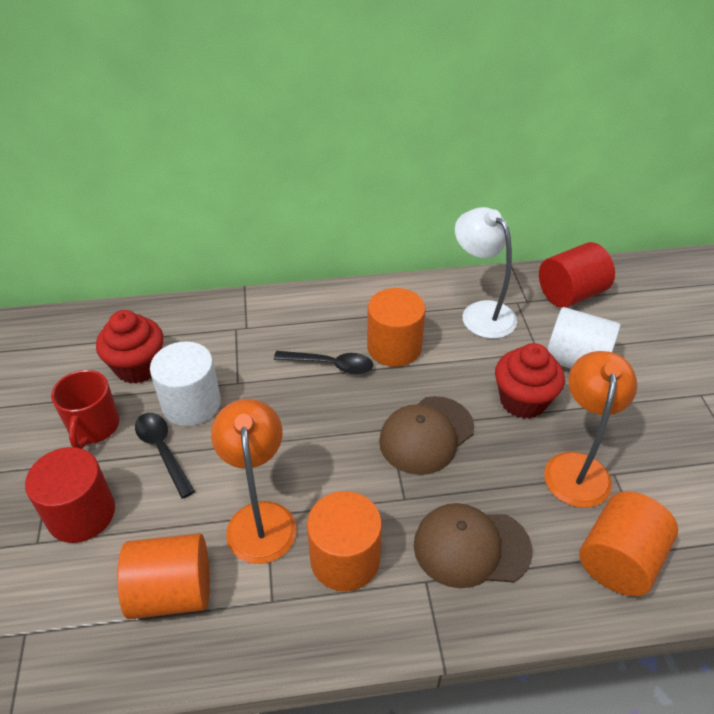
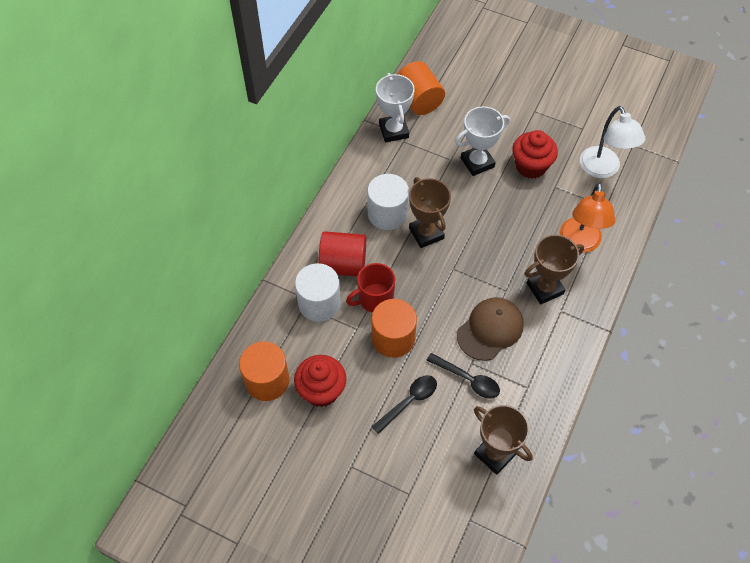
brown cap: 2 -> 1
brown trophy: 0 -> 3
orange cylinder: 4 -> 3
orange lamp: 2 -> 1
red cylinder: 2 -> 1
white trophy: 0 -> 2

